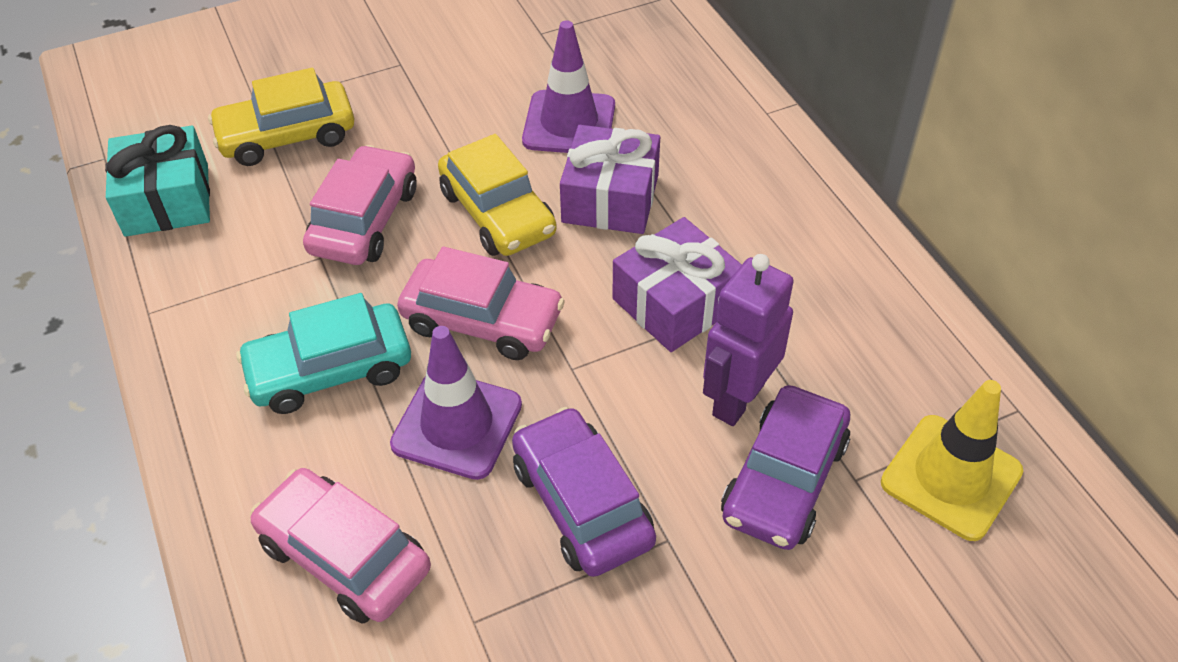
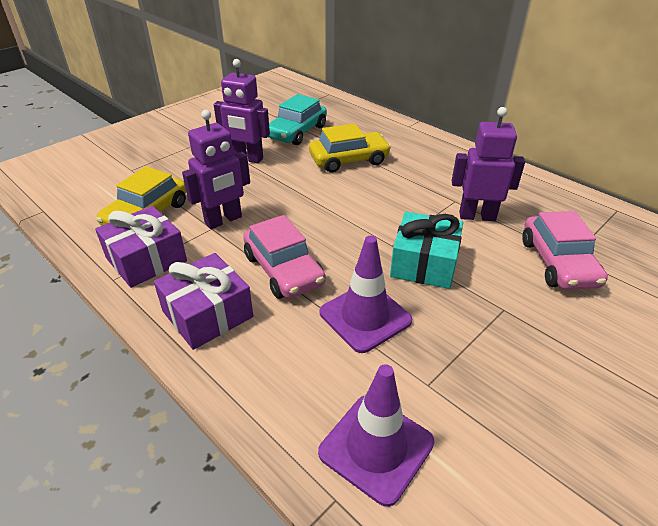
pink car: 3 -> 2
purple car: 2 -> 0
purple robot: 1 -> 3
yellow traffic cone: 1 -> 0

